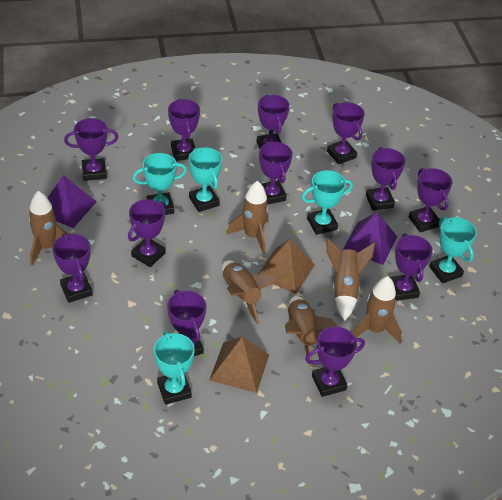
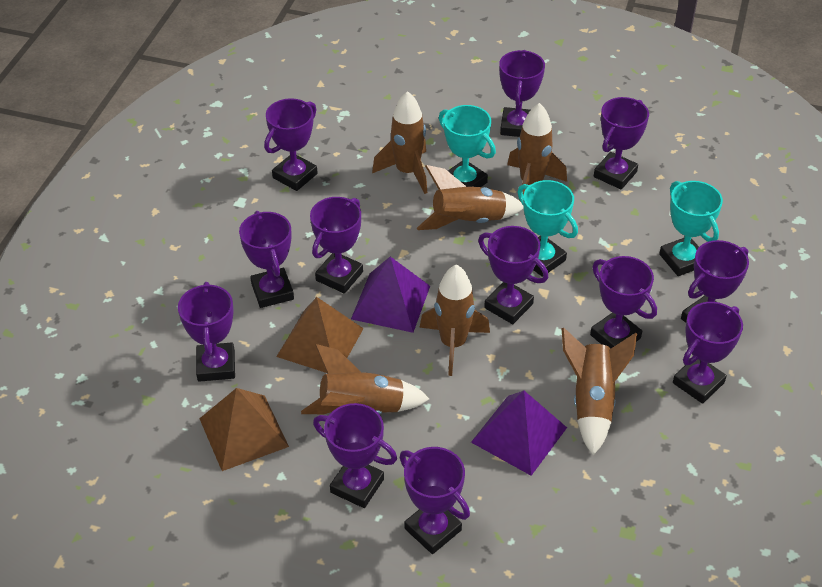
turquoise trophy: 5 -> 3

